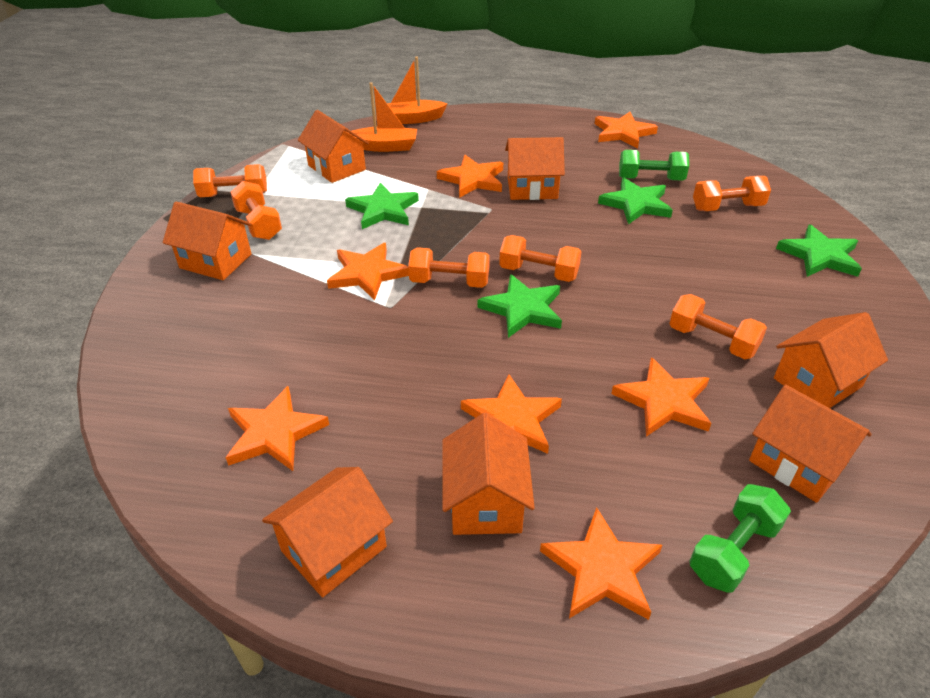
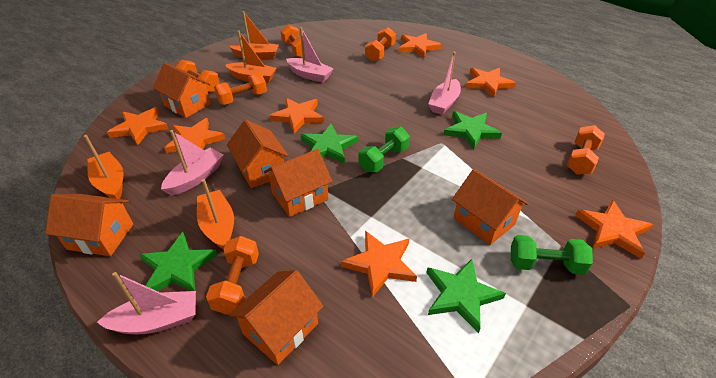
orange boat: 2 -> 4
orange house: 7 -> 6
pink boat: 0 -> 4

